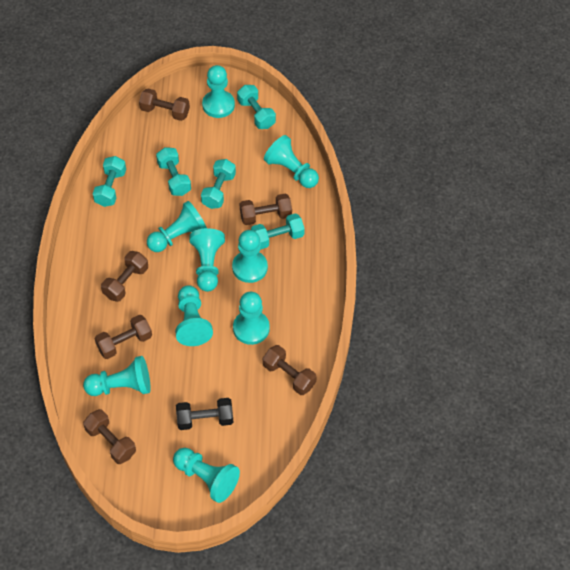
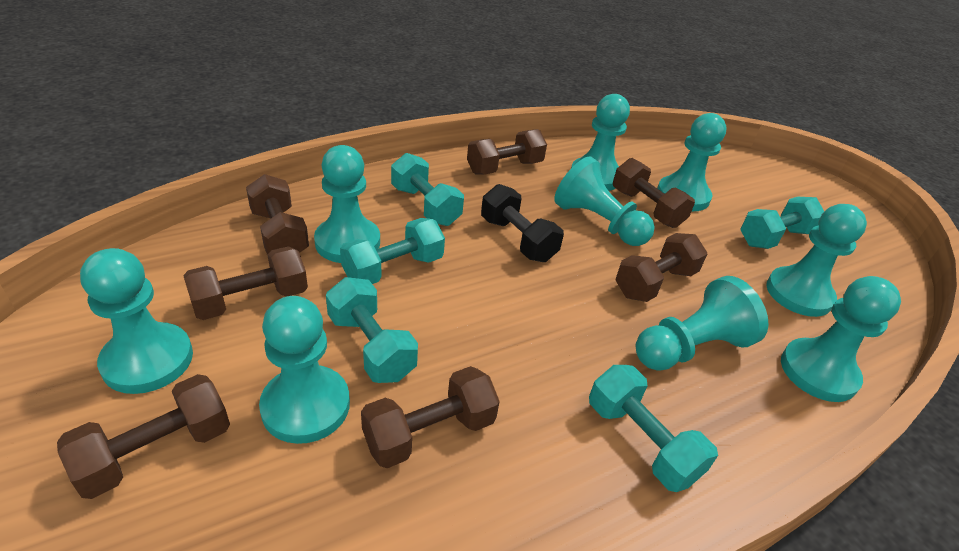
brown dumbbell: 6 -> 7

